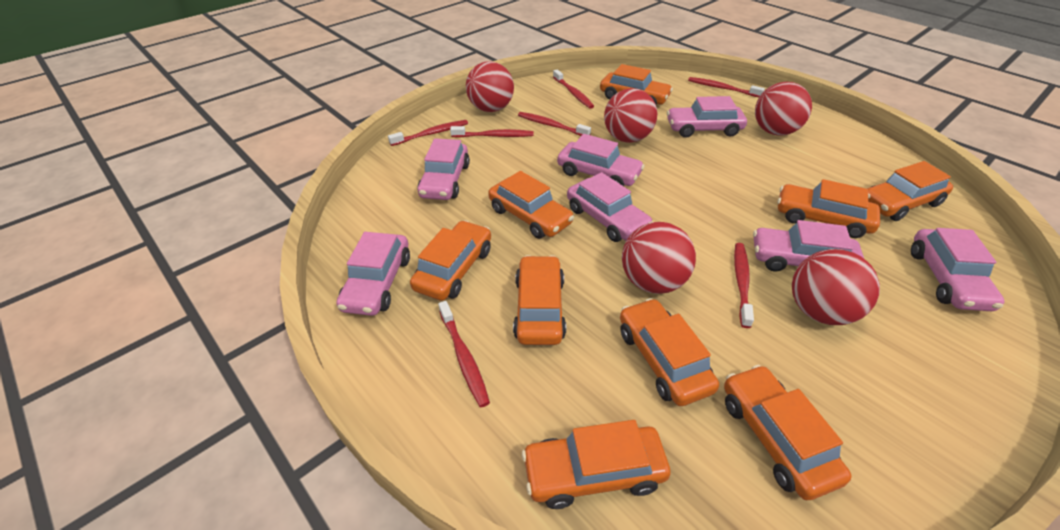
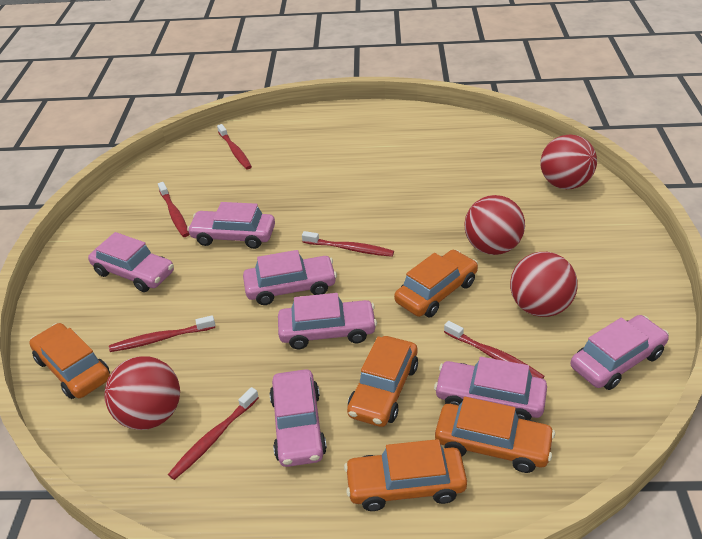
orange car: 9 -> 5
red ball: 5 -> 4
red toothbrush: 7 -> 6

